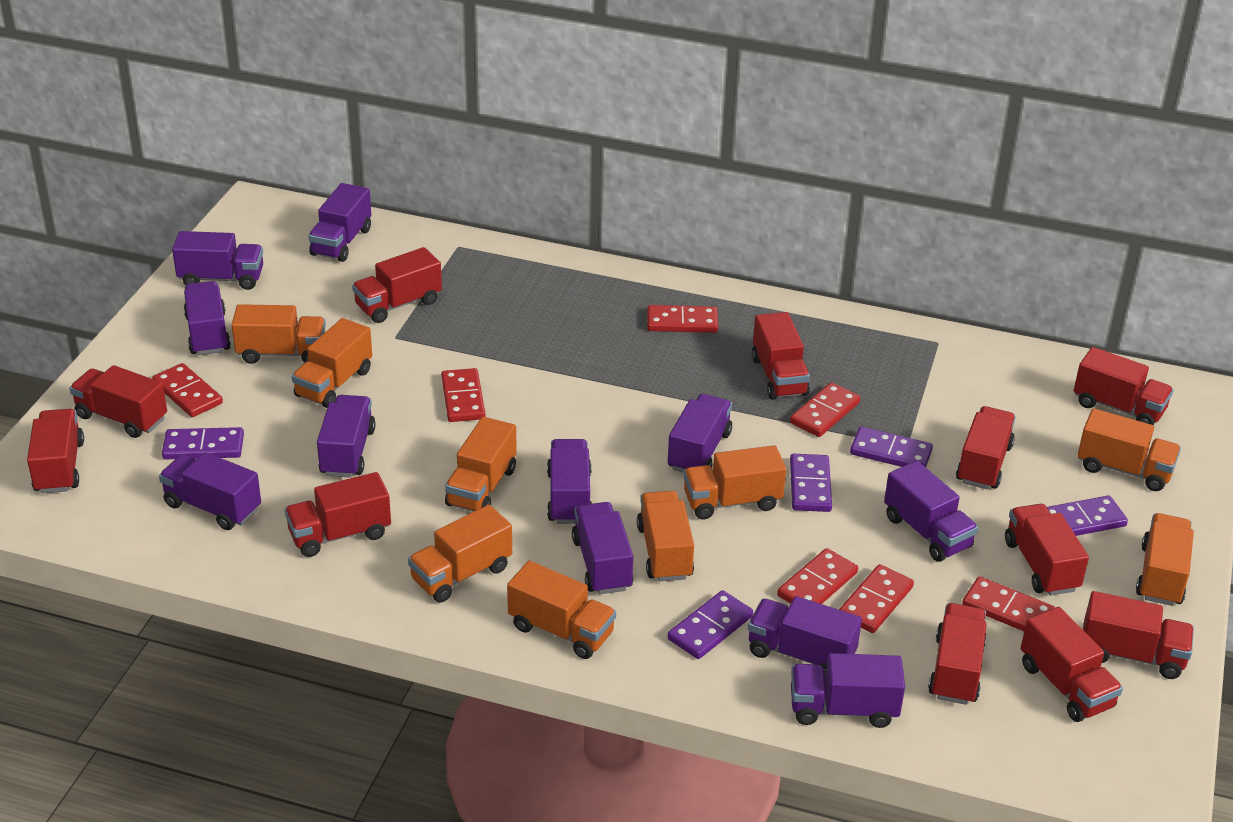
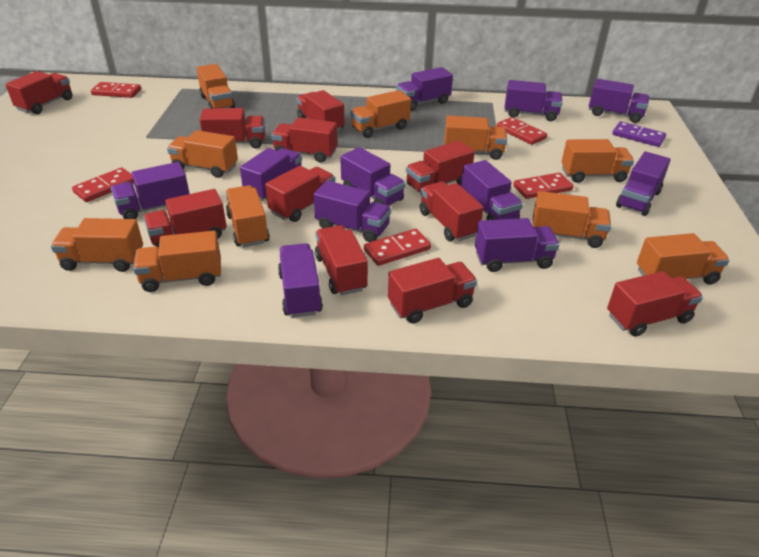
orange truck: 9 -> 10
purple domino: 5 -> 1
red domino: 7 -> 5

